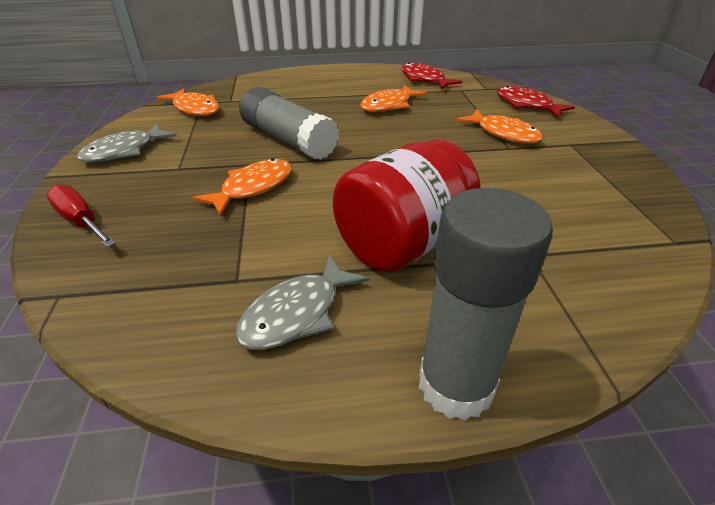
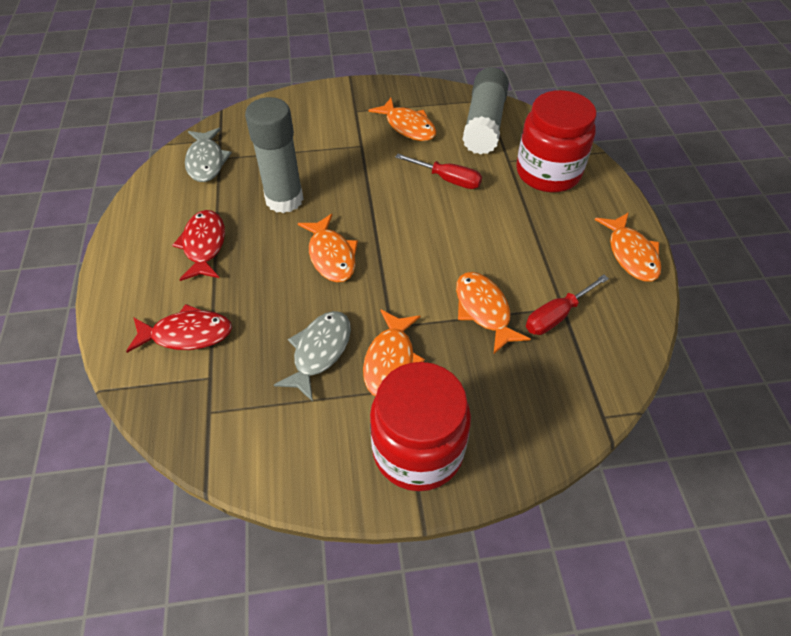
orange fish: 4 -> 5
red jar: 1 -> 2
red screwdriver: 1 -> 2

